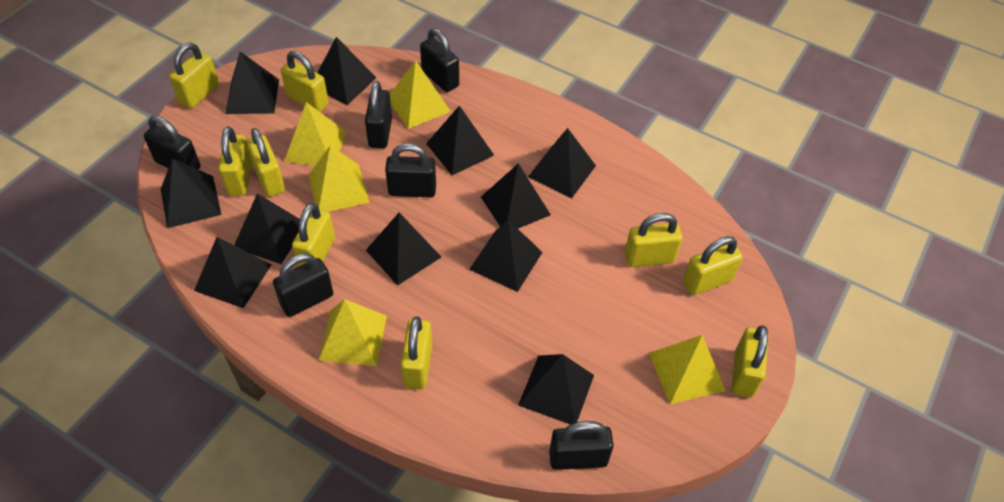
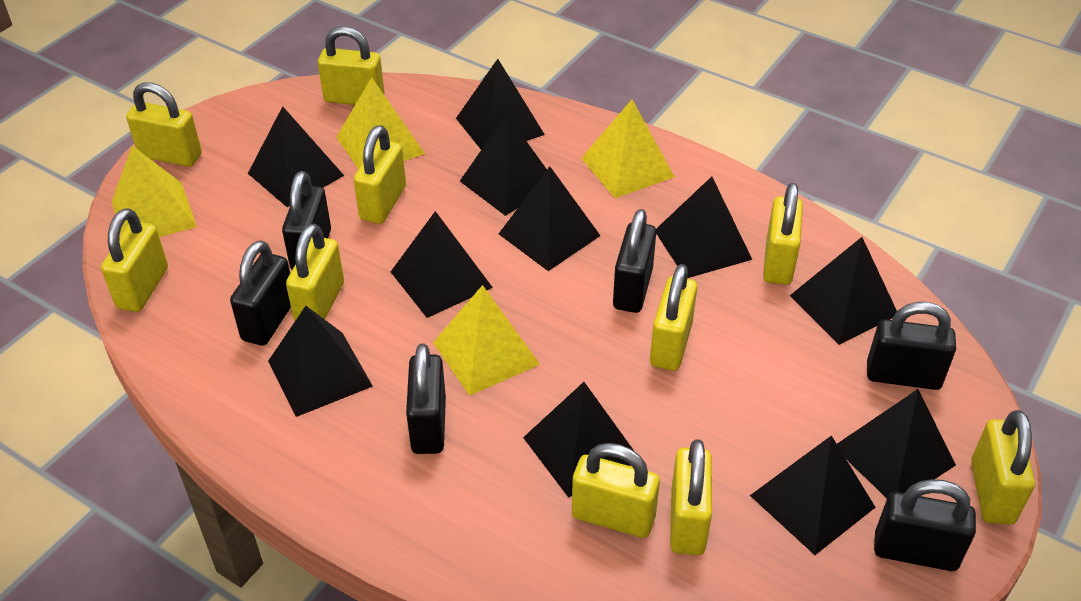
yellow padlock: 9 -> 10
yellow pyramid: 5 -> 4

